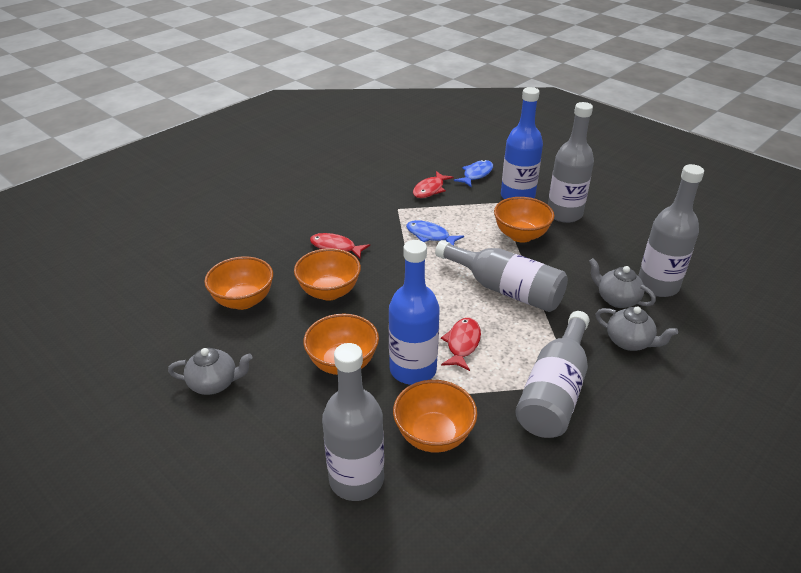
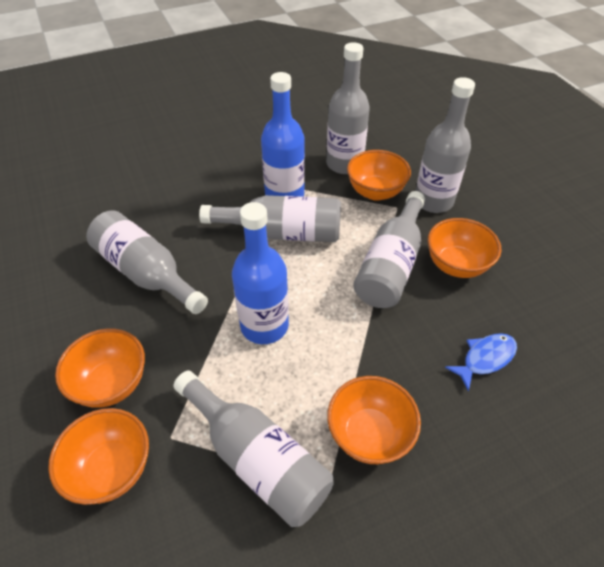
blue fish: 2 -> 1
grey bottle: 5 -> 6
grey teapot: 3 -> 0
red fish: 3 -> 0

